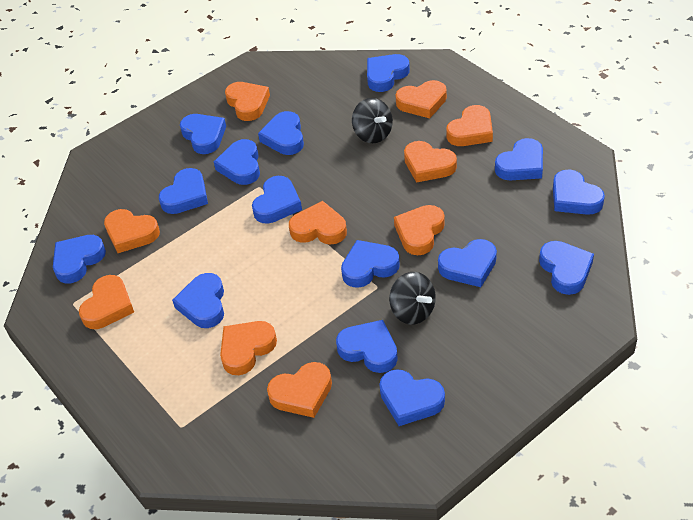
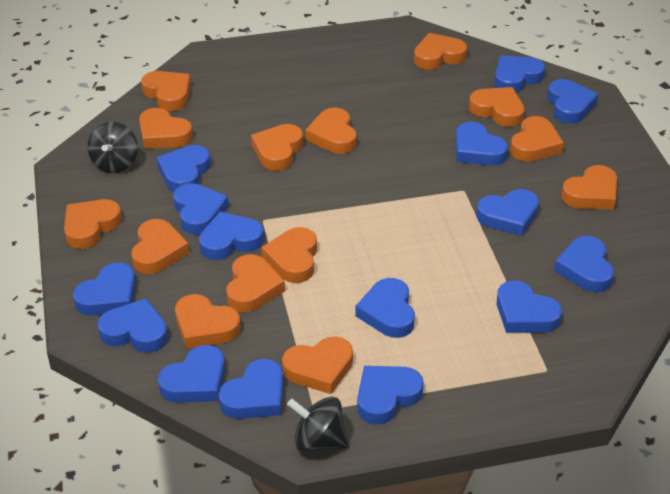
orange heart: 10 -> 14

